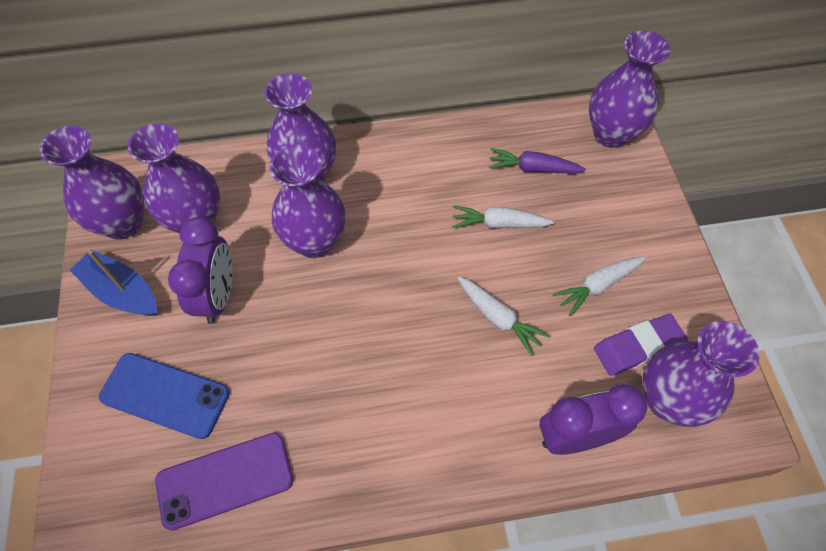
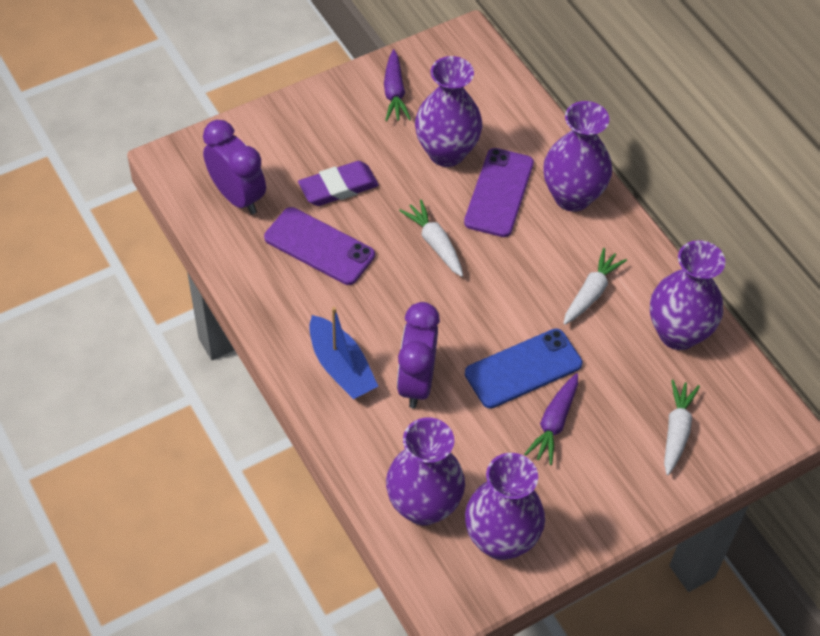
purple carrot: 1 -> 2
purple phone: 1 -> 2
purple vase: 6 -> 5

